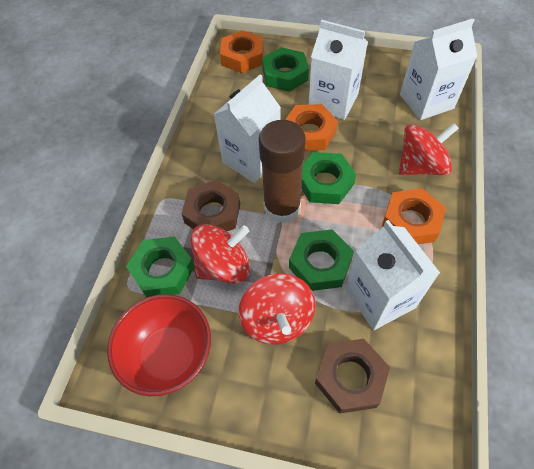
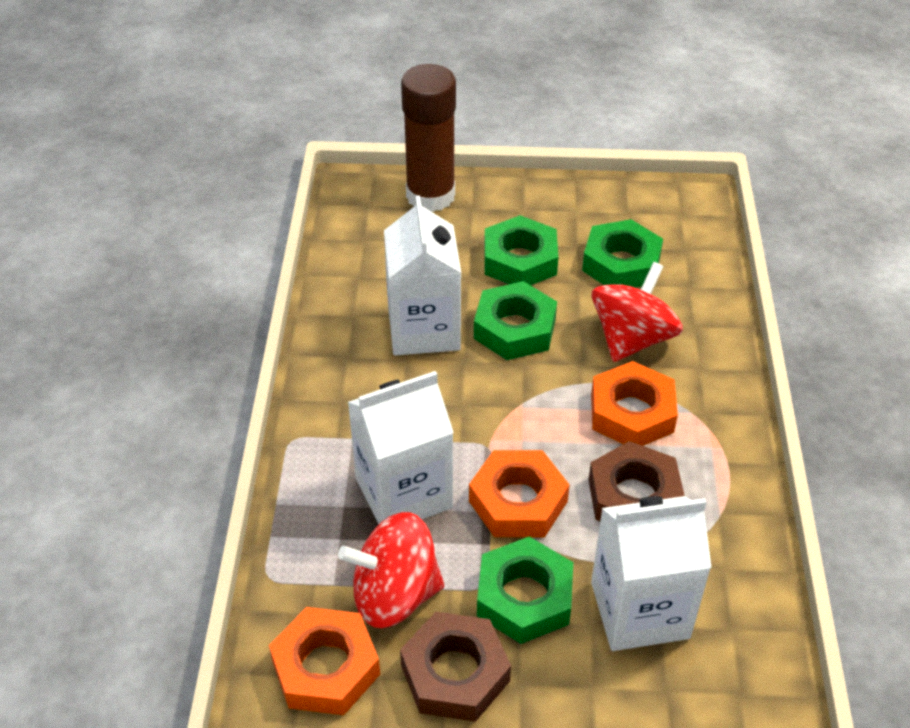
red bowl: 1 -> 0
red spinning top: 3 -> 2
white carton: 4 -> 3

